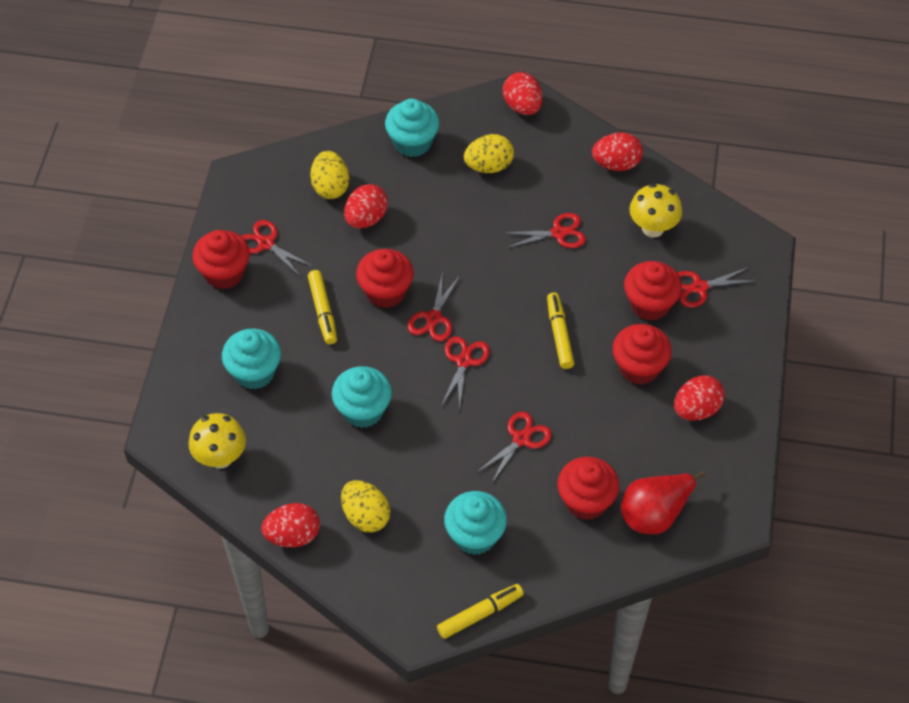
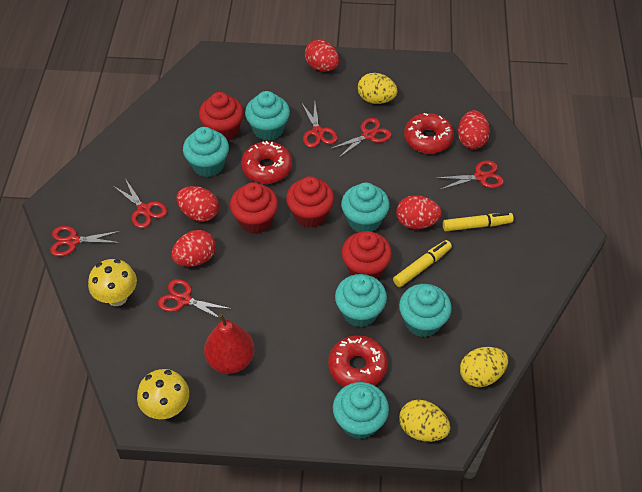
red cupcake: 5 -> 4
red donut: 0 -> 3
turquoise cupcake: 4 -> 6
yellow marker: 3 -> 2

